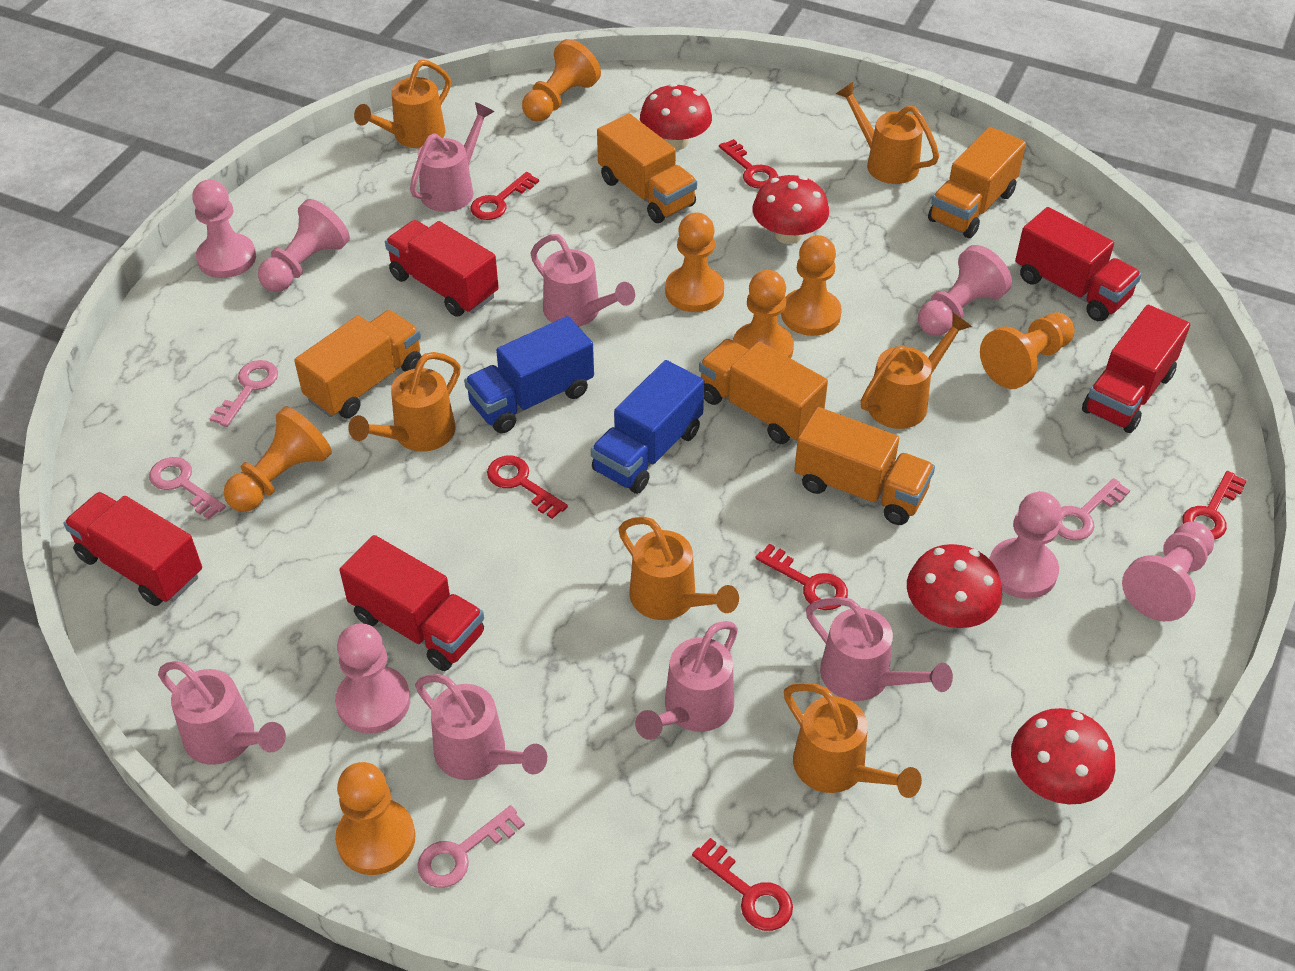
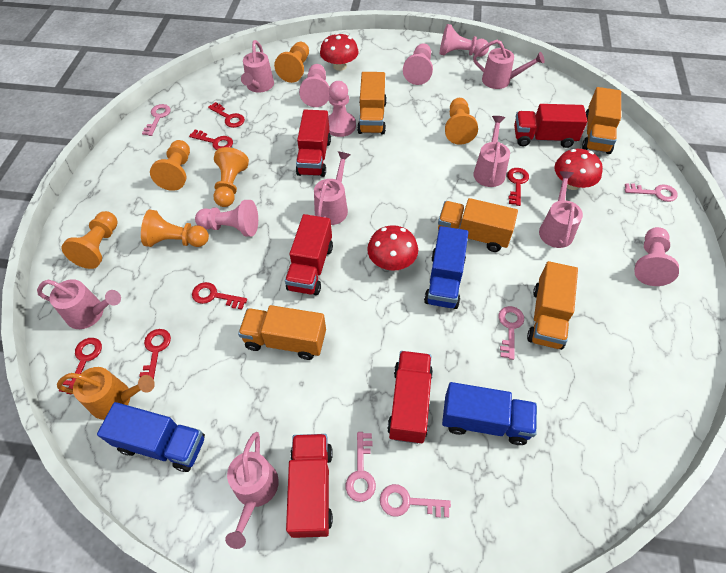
blue truck: 2 -> 3
orange pawn: 7 -> 6
orange watering can: 6 -> 1
pink key: 4 -> 5
pink watering can: 6 -> 7
red mushroom: 4 -> 3

